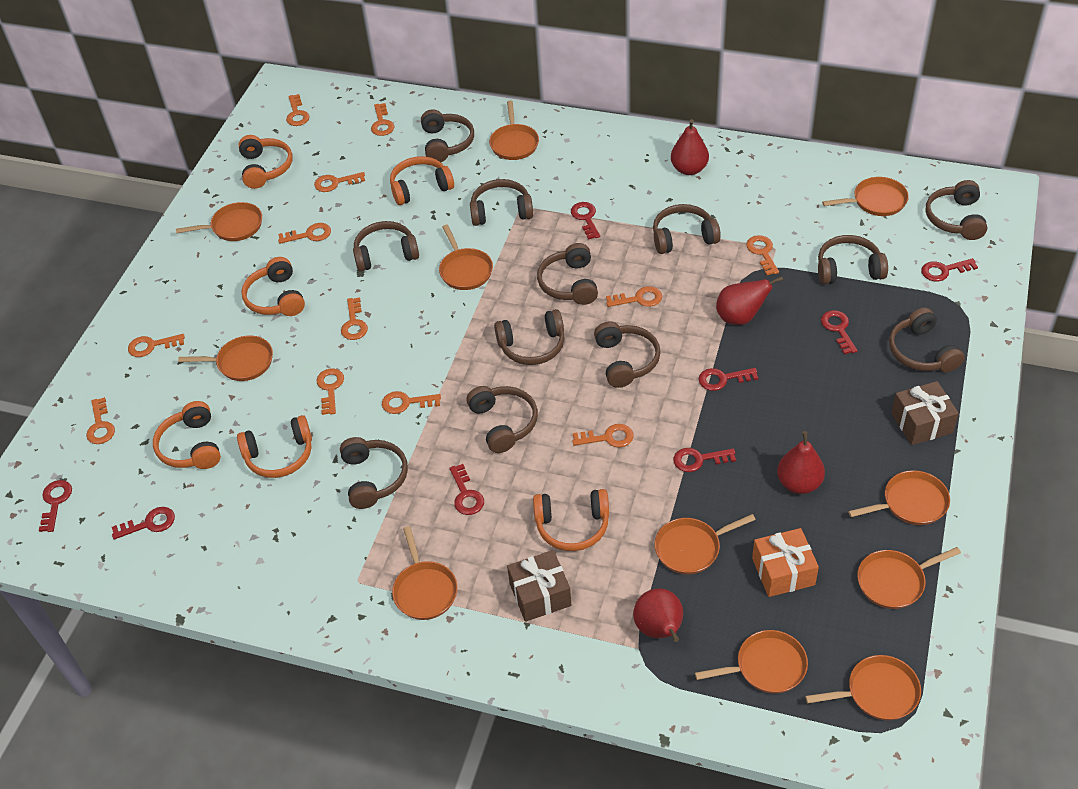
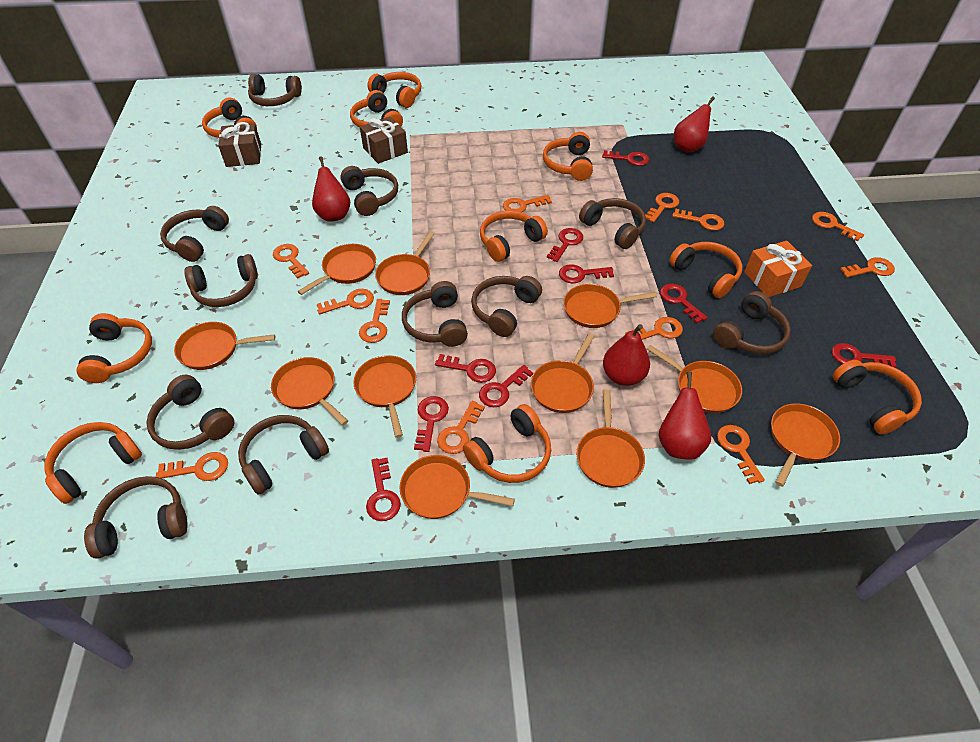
brown headphones: 12 -> 11
orange headphones: 6 -> 10
red key: 8 -> 9

